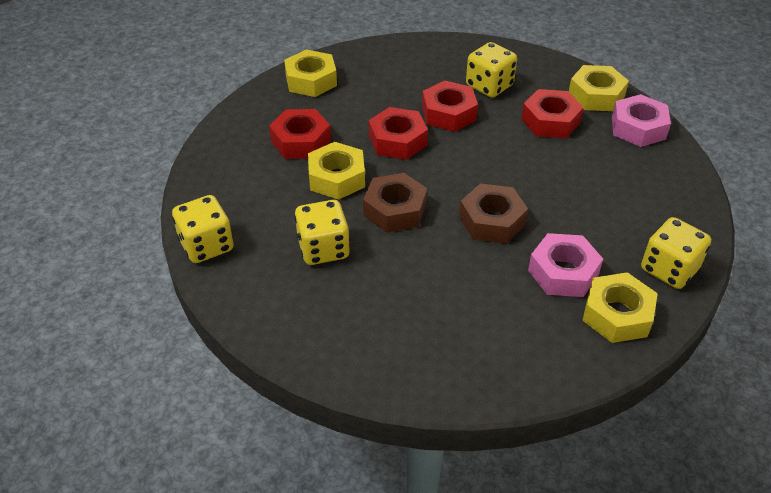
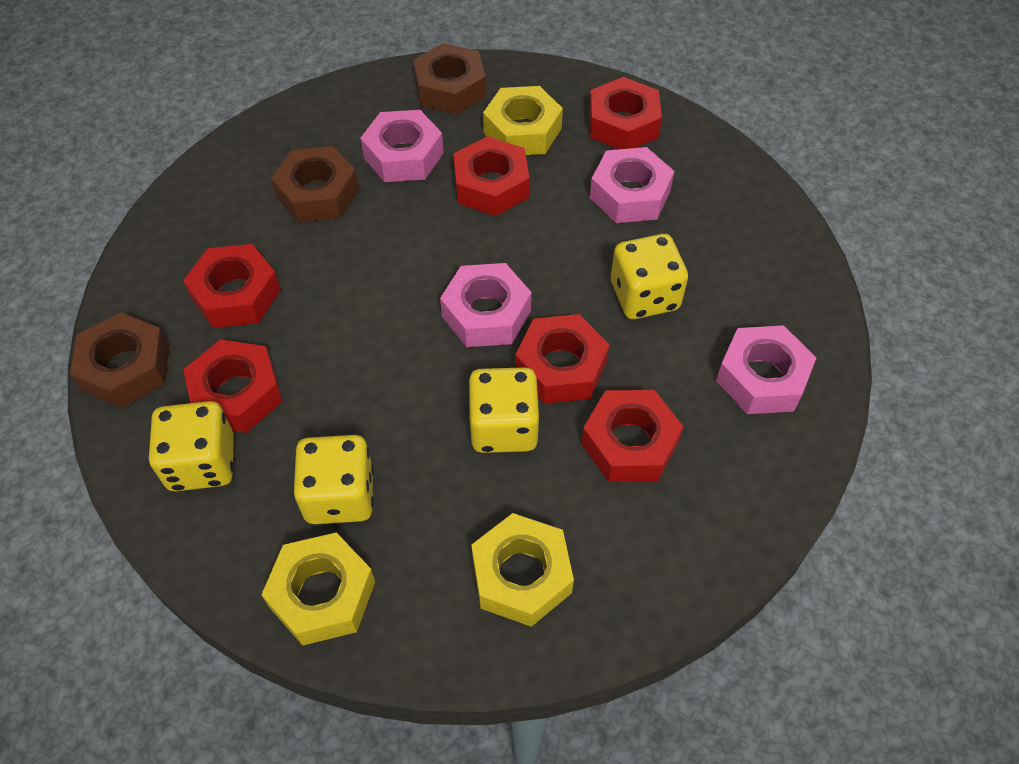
brown nut: 2 -> 3
pink nut: 2 -> 4
red nut: 4 -> 6
yellow nut: 4 -> 3

